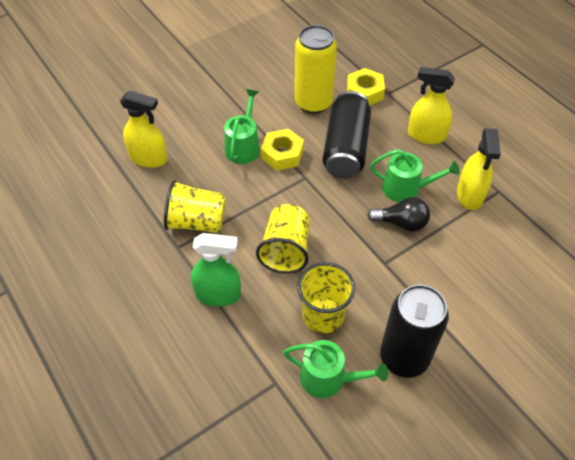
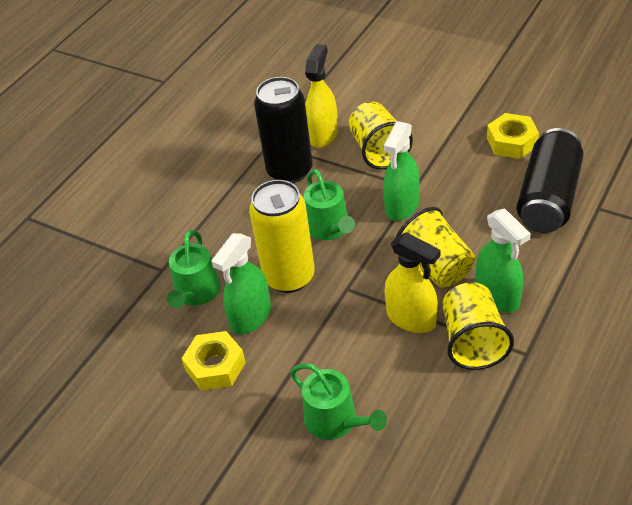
black light bulb: 1 -> 0
green spray bottle: 1 -> 3
yellow spray bottle: 3 -> 2

